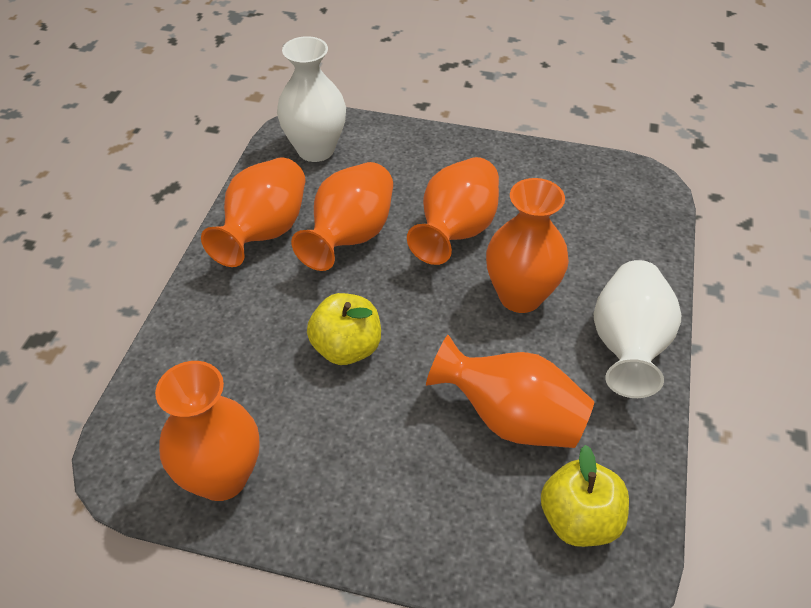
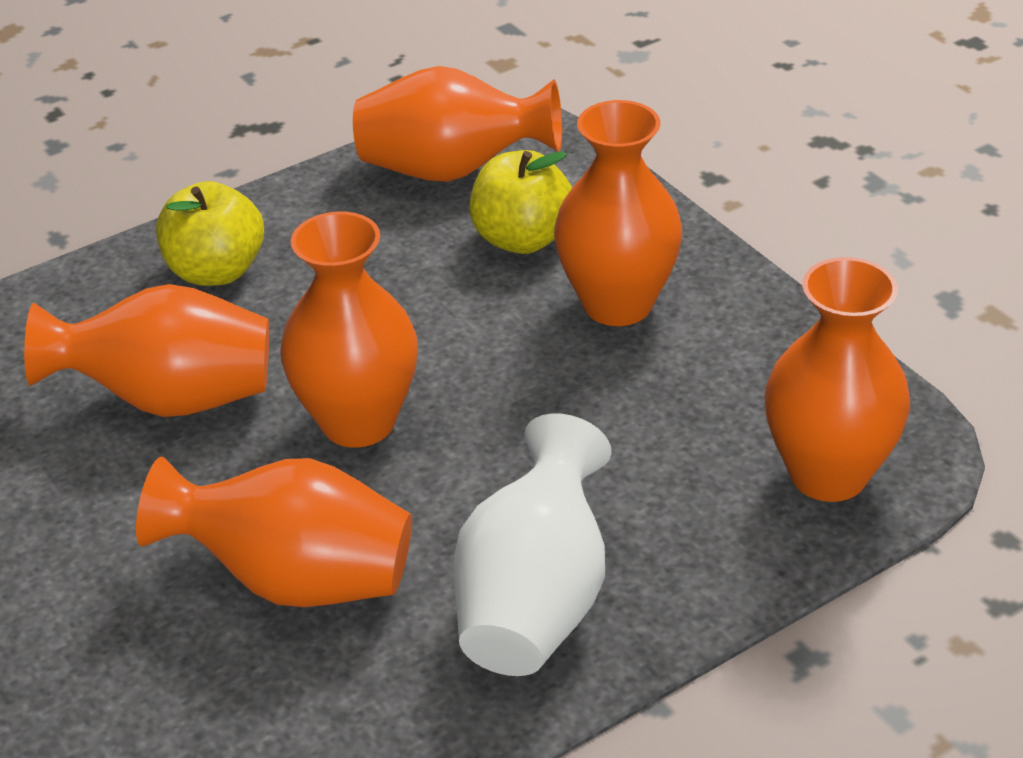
white vase: 2 -> 1

